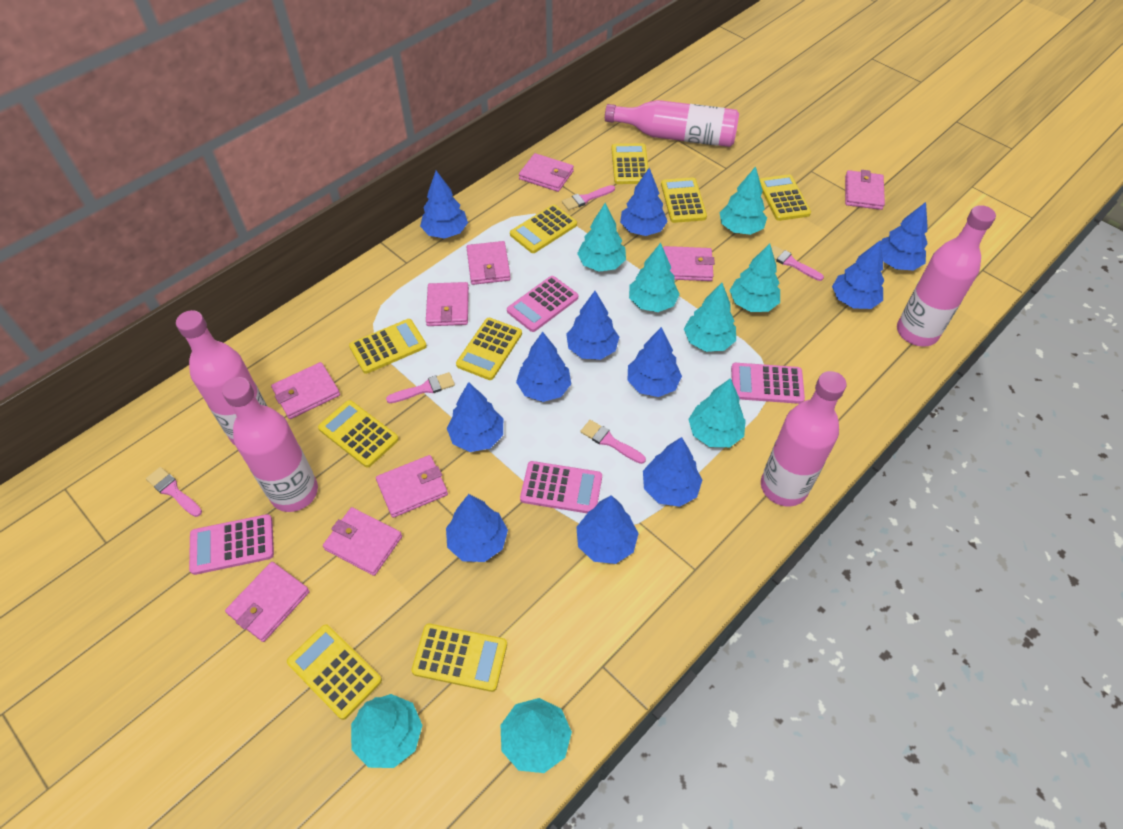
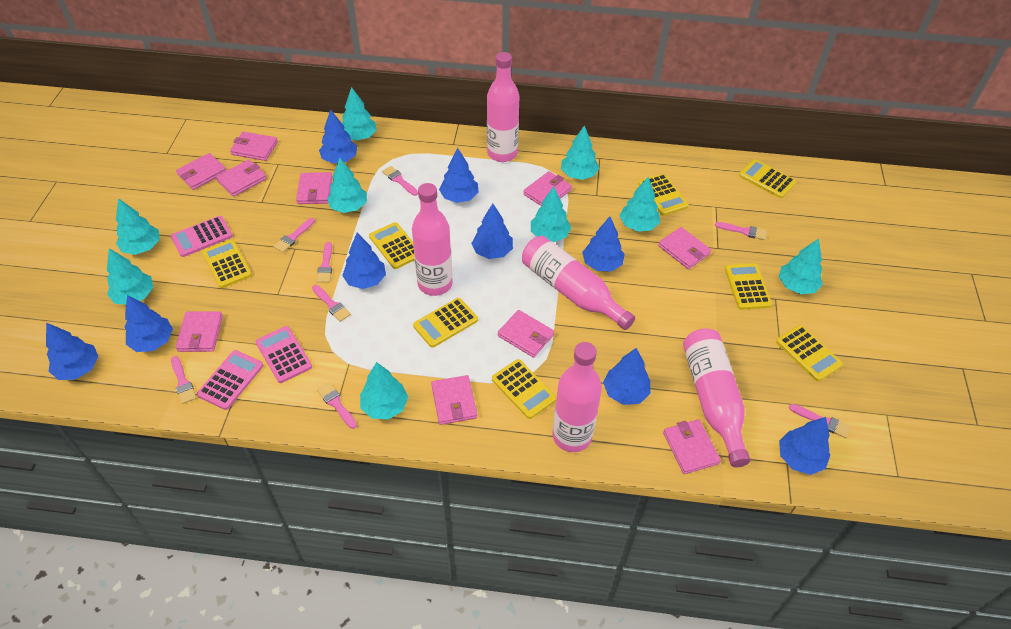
blue tree: 11 -> 9
pink brush: 5 -> 8
pink calculator: 4 -> 3
pink wallet: 9 -> 10
turquoise tree: 8 -> 9
yellow calculator: 9 -> 8

